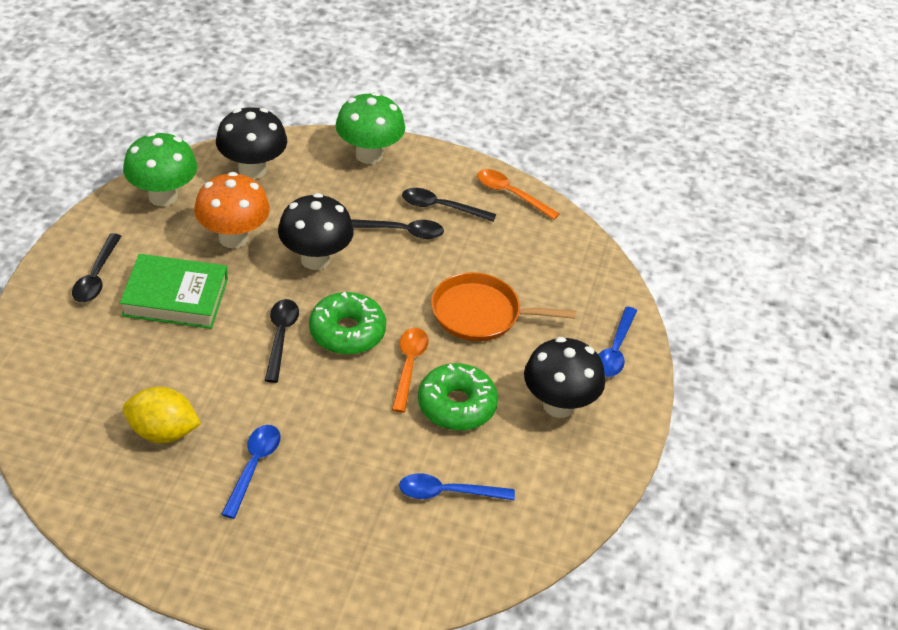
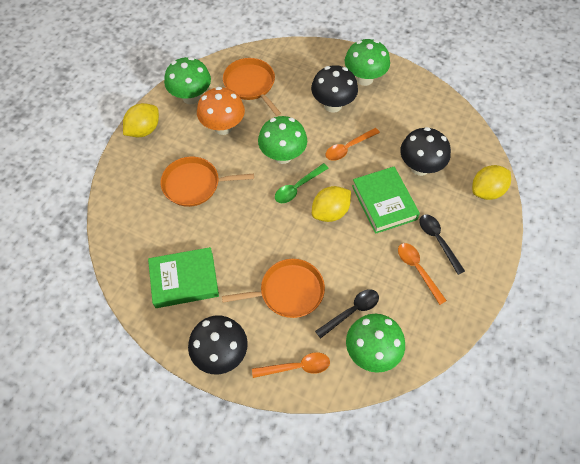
black spoon: 4 -> 2
blue spoon: 3 -> 0
green book: 1 -> 2
green donut: 2 -> 0
green mushroom: 2 -> 4
green spoon: 0 -> 1
orange pan: 1 -> 3
orange spoon: 2 -> 3
yellow lemon: 1 -> 3

